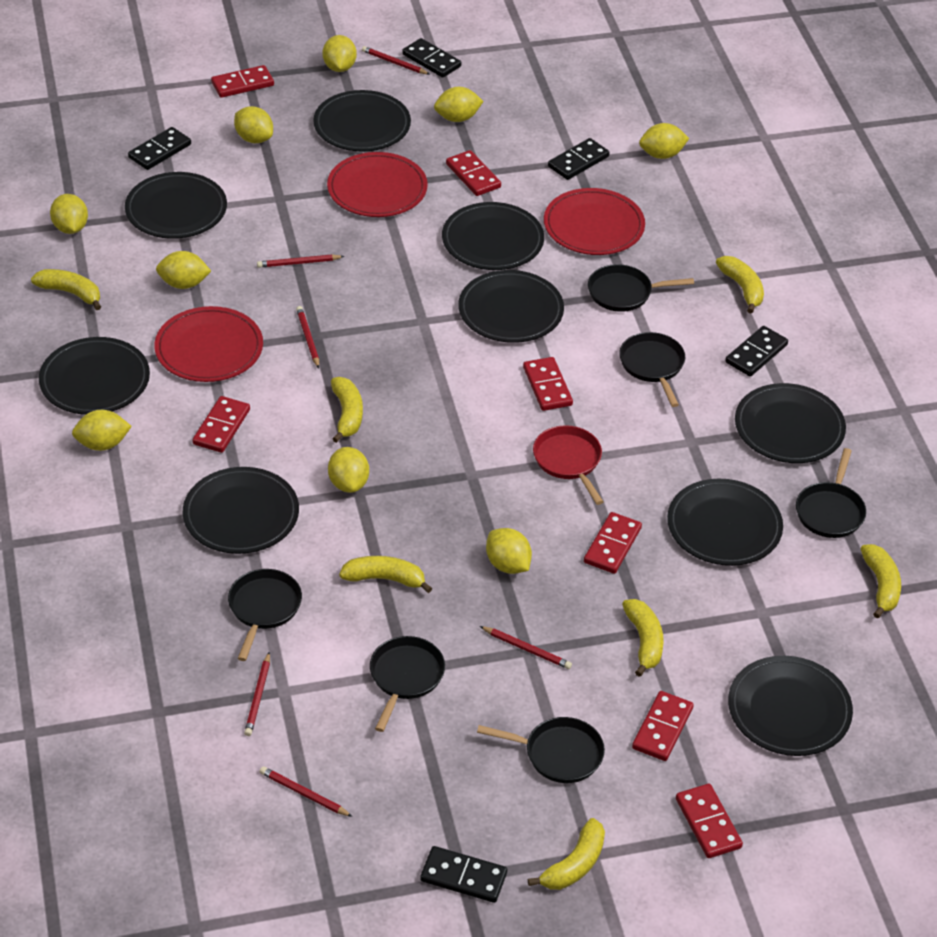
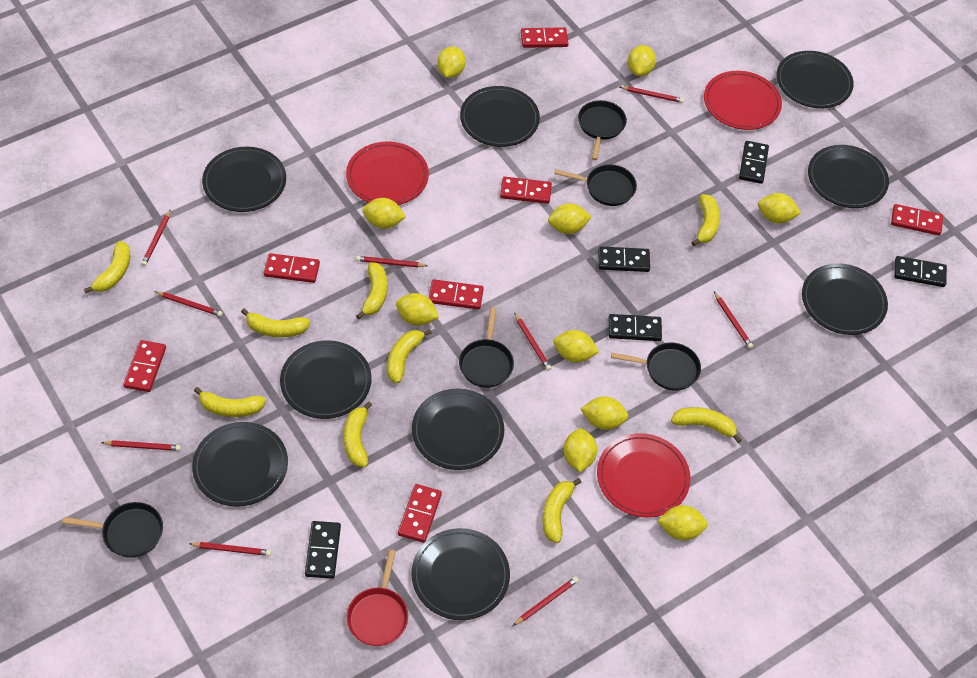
black pan: 6 -> 5
red pencil: 6 -> 9
yellow banana: 7 -> 9
yellow lemon: 9 -> 10

